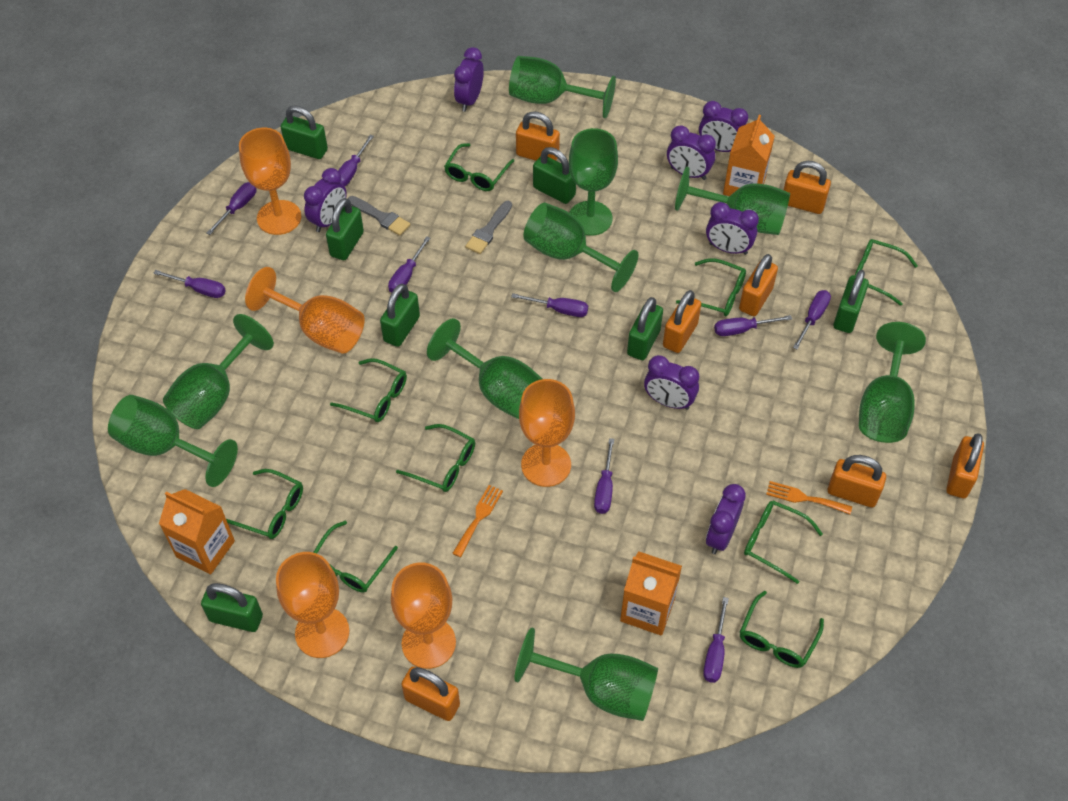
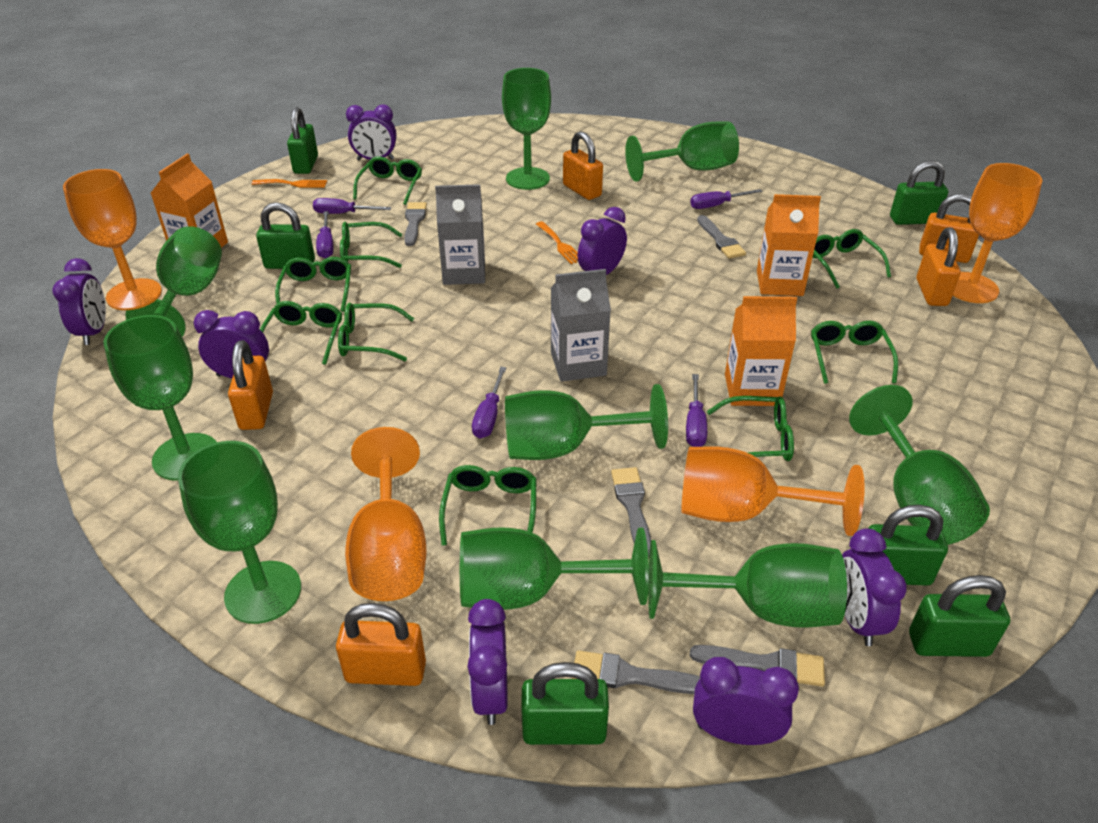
green padlock: 7 -> 6
grey brush: 2 -> 5
grey carton: 0 -> 2
orange goblet: 5 -> 4
orange padlock: 7 -> 5
purple screwdriver: 9 -> 5

